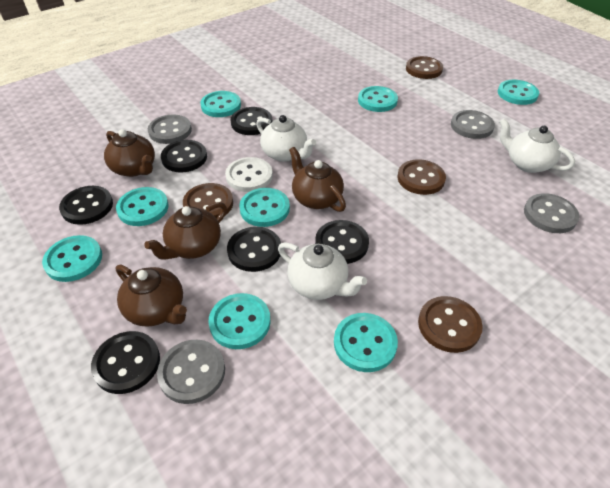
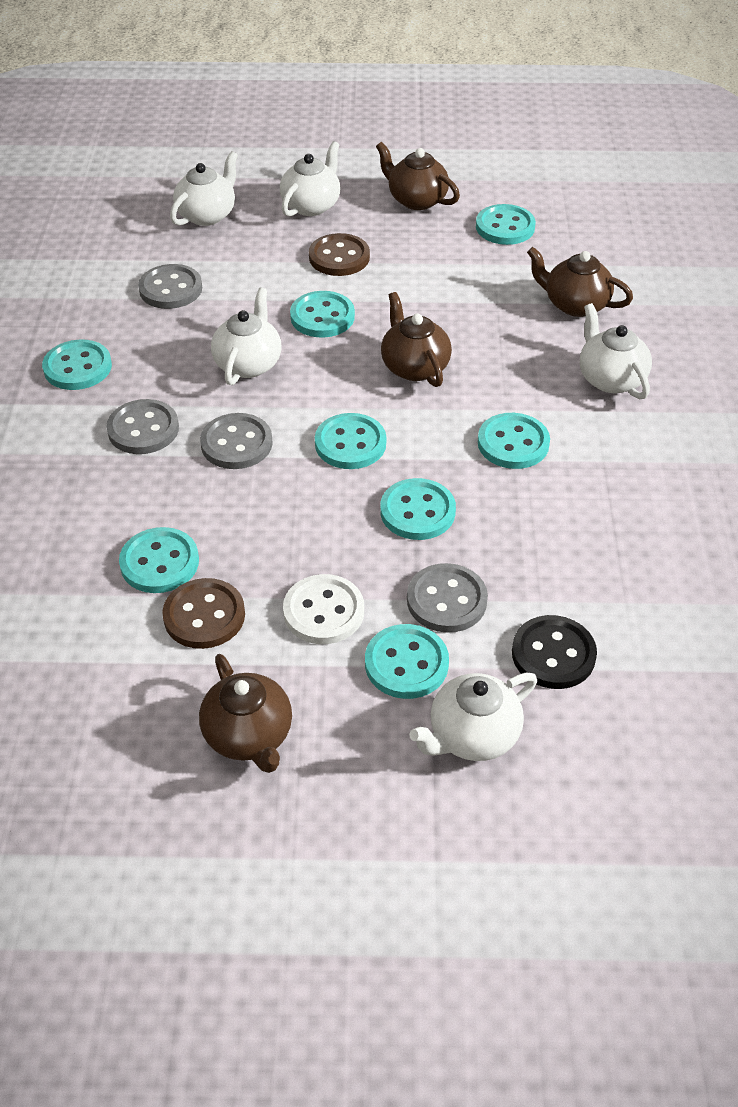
black button: 6 -> 1
brown button: 4 -> 2
white teapot: 3 -> 5

